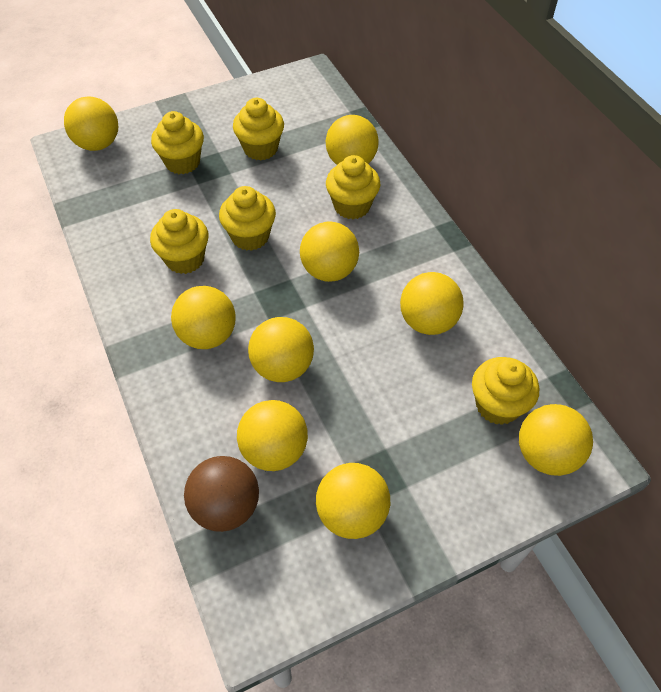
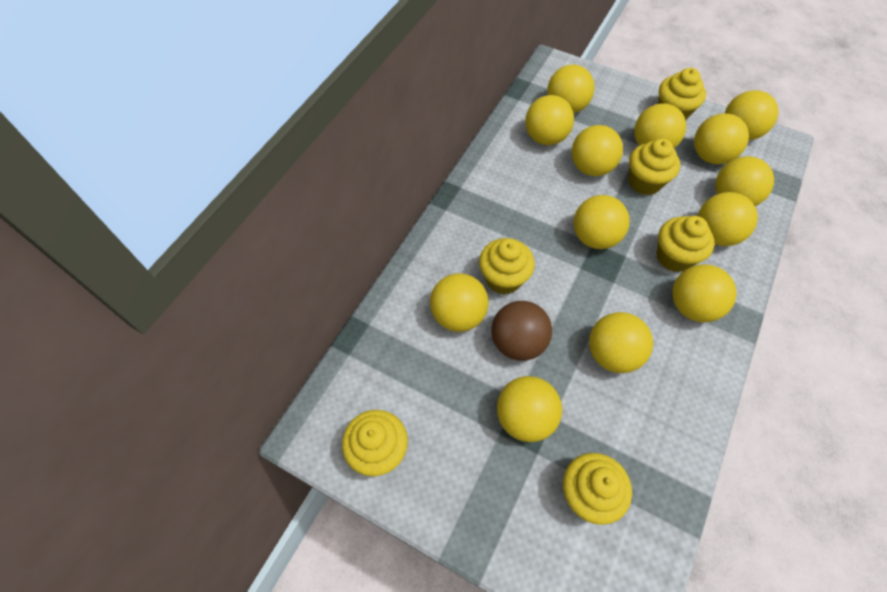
yellow ball: 9 -> 13

